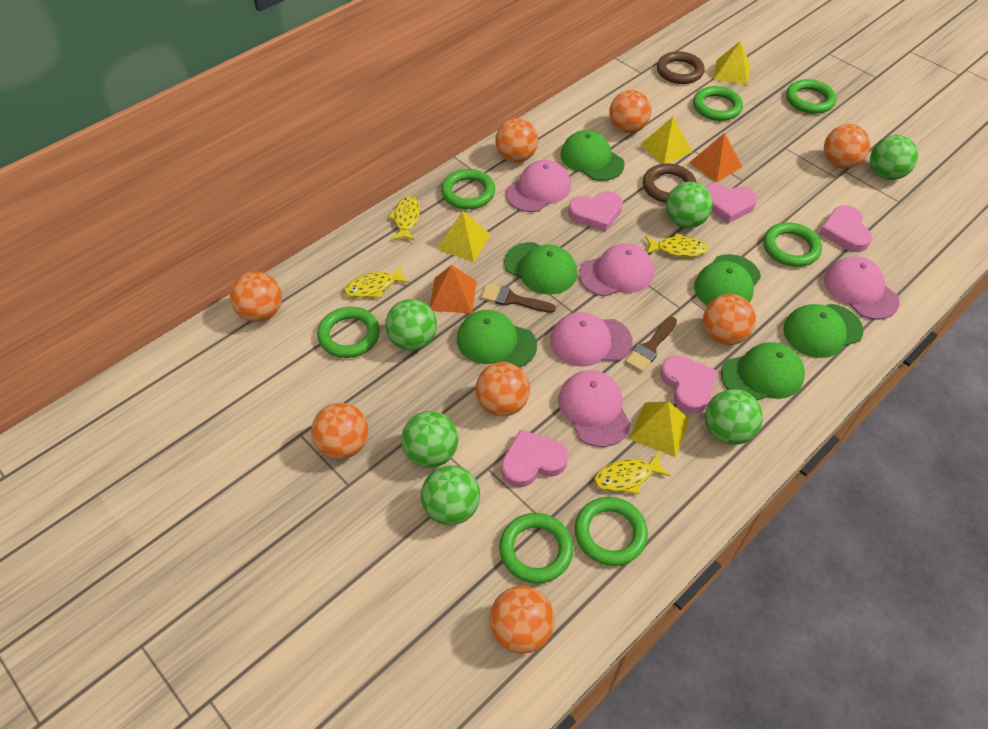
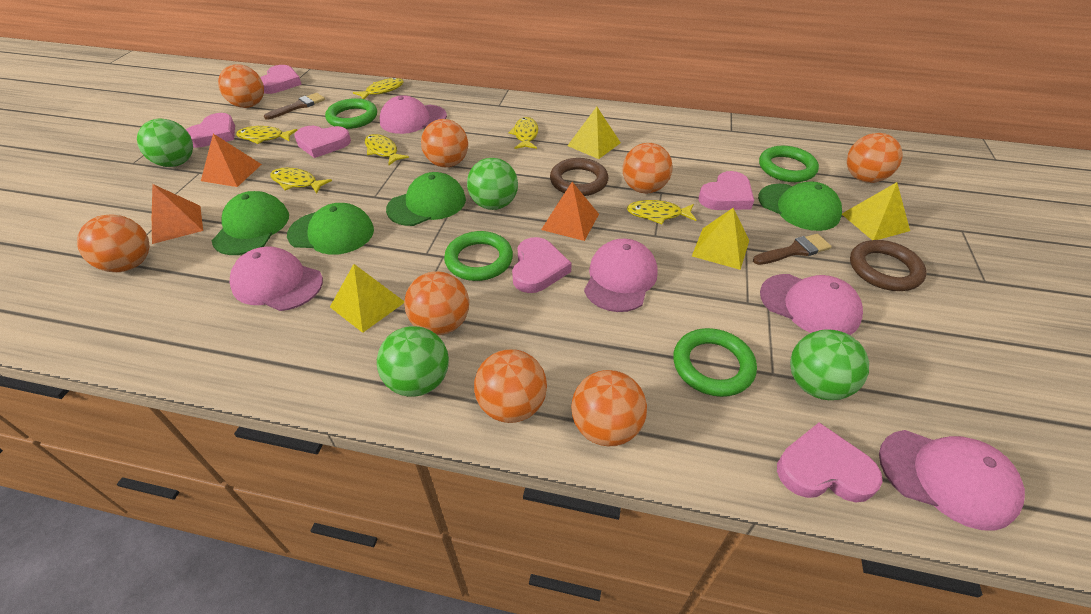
green ball: 6 -> 4
green cap: 6 -> 4
green ring: 7 -> 4
orange pyramid: 2 -> 3
pink heart: 5 -> 6
yellow fish: 4 -> 6

